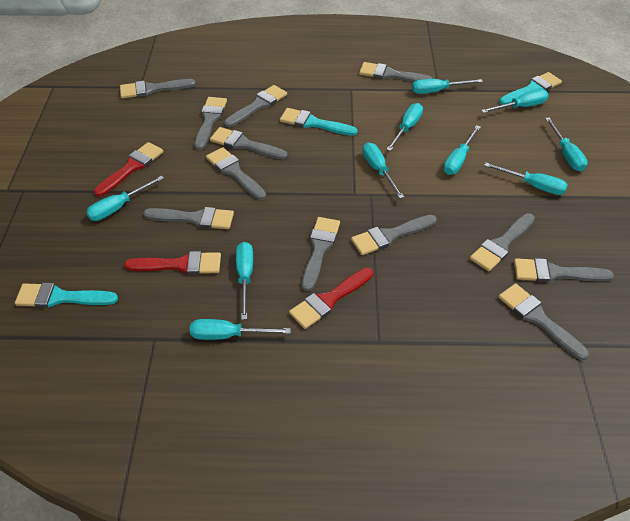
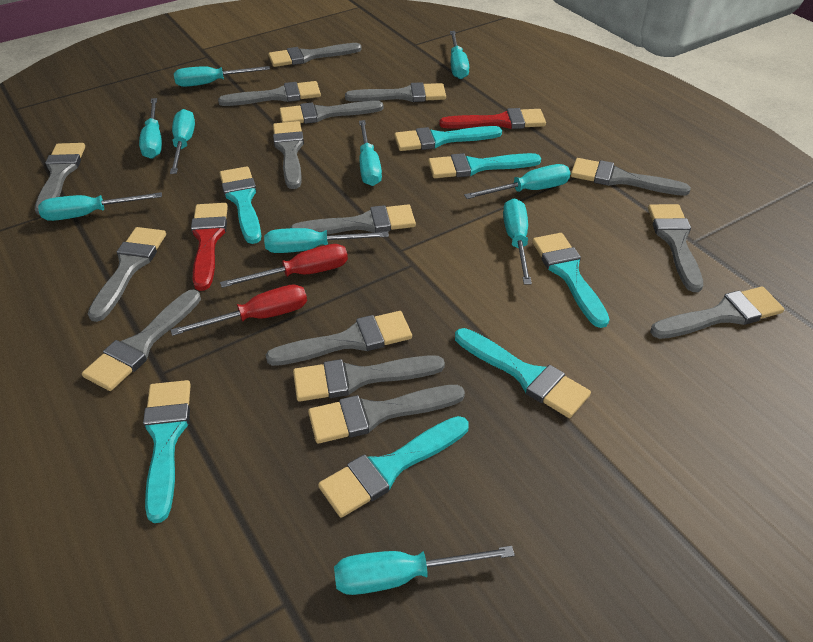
grey brush: 12 -> 15
red brush: 3 -> 2
red screwdriver: 0 -> 2
turquoise brush: 3 -> 7

